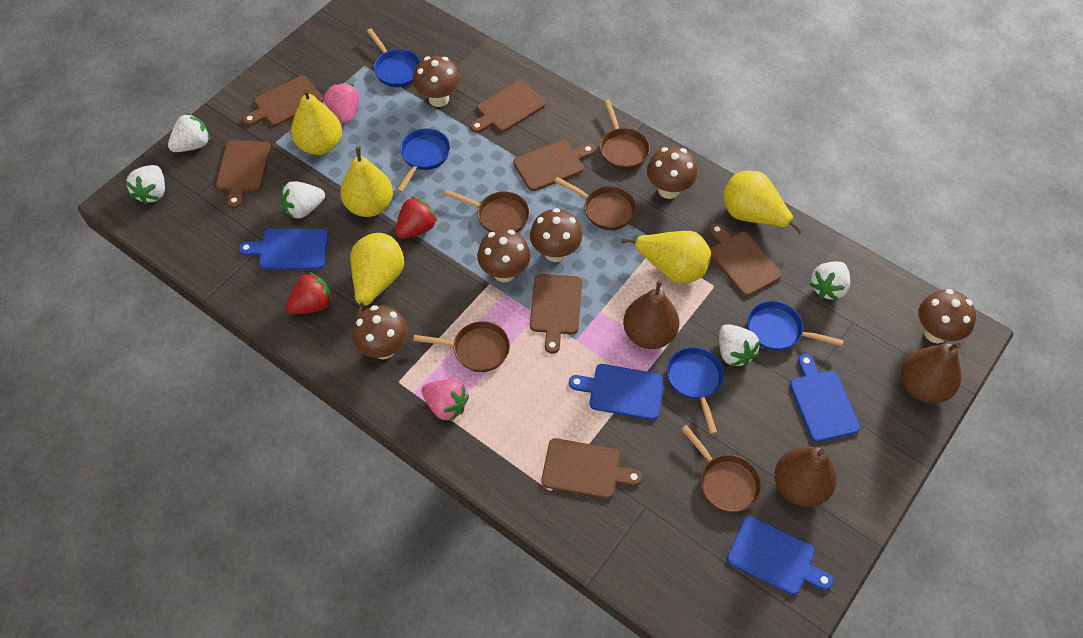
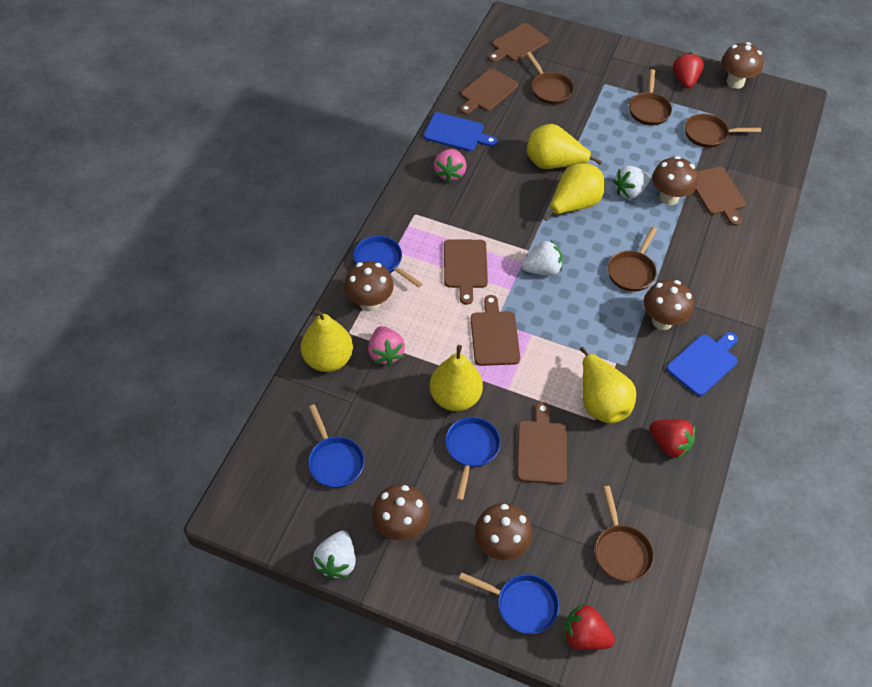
blue cutting board: 4 -> 2
brown cutting board: 7 -> 6
brown pear: 3 -> 0
red strawberry: 2 -> 3
white strawberry: 5 -> 3

